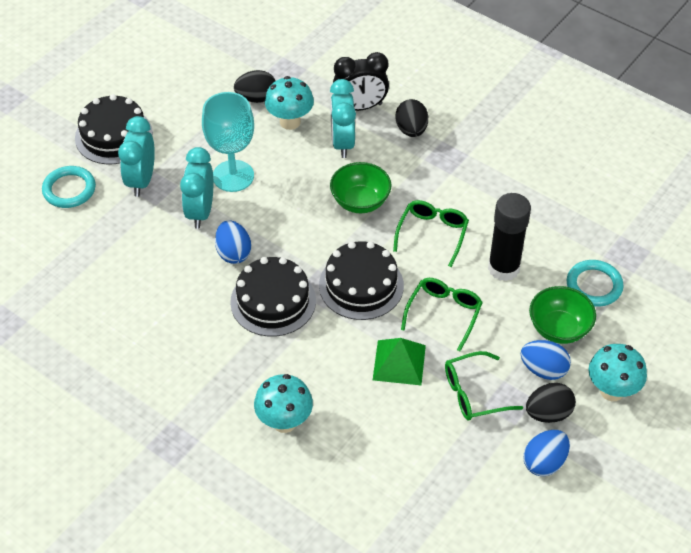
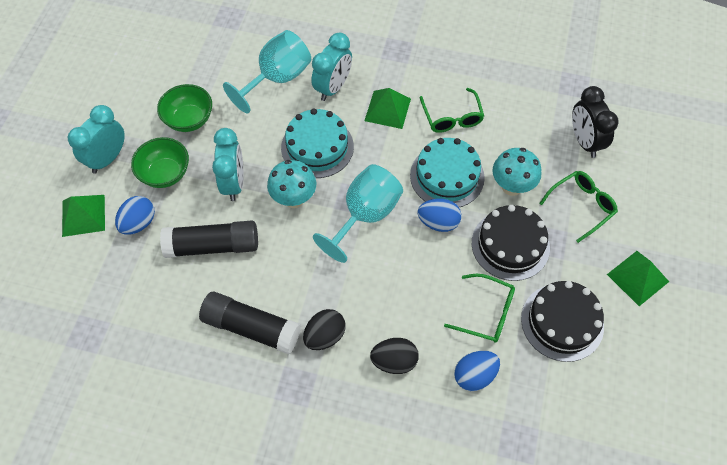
black cake: 3 -> 2
black egg: 3 -> 2
black glue stick: 1 -> 2
green pyramid: 1 -> 3
turquoise cake: 0 -> 2
turquoise goblet: 1 -> 2
turquoise mushroom: 3 -> 2
turquoise ring: 2 -> 0

